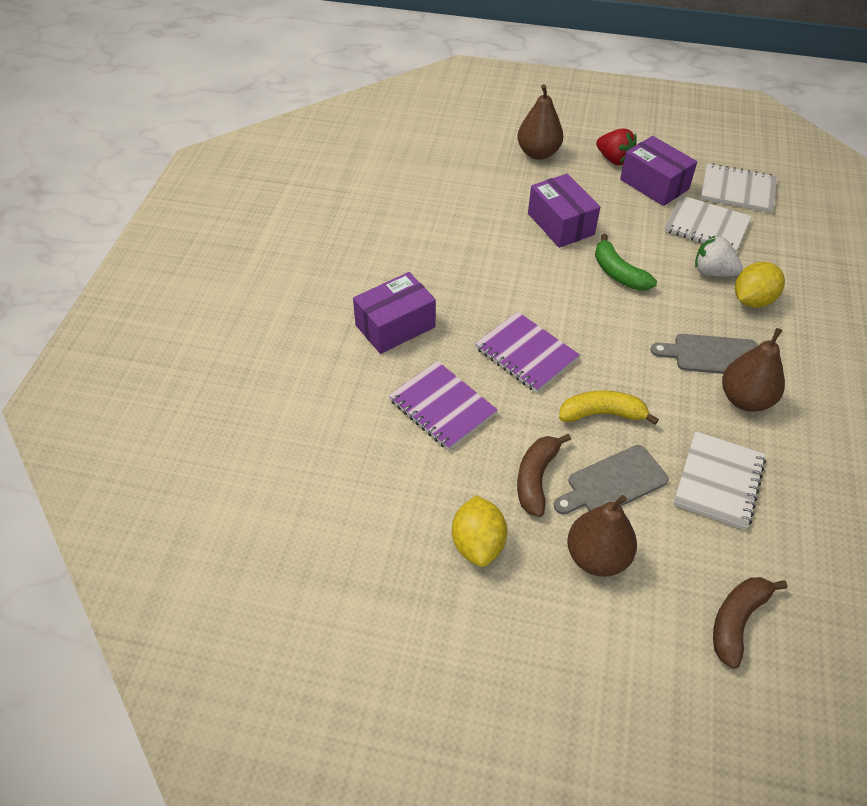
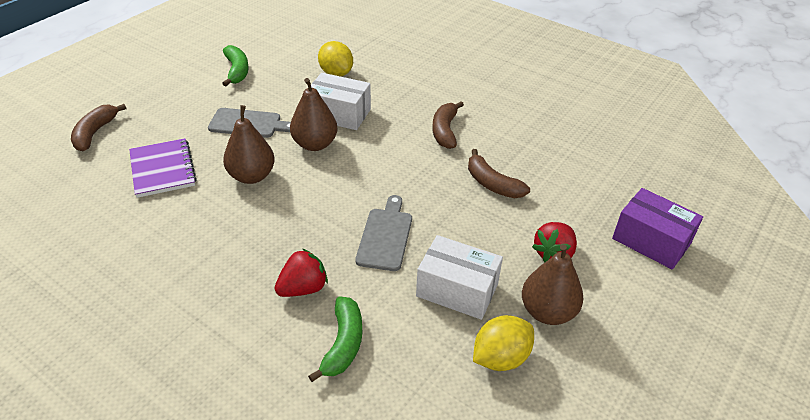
brown banana: 2 -> 3
green banana: 1 -> 2
purple box: 3 -> 1
purple notebook: 2 -> 1
red strawberry: 1 -> 2
white box: 0 -> 2
white notebook: 3 -> 0
white strawberry: 1 -> 0
yellow banana: 1 -> 0

